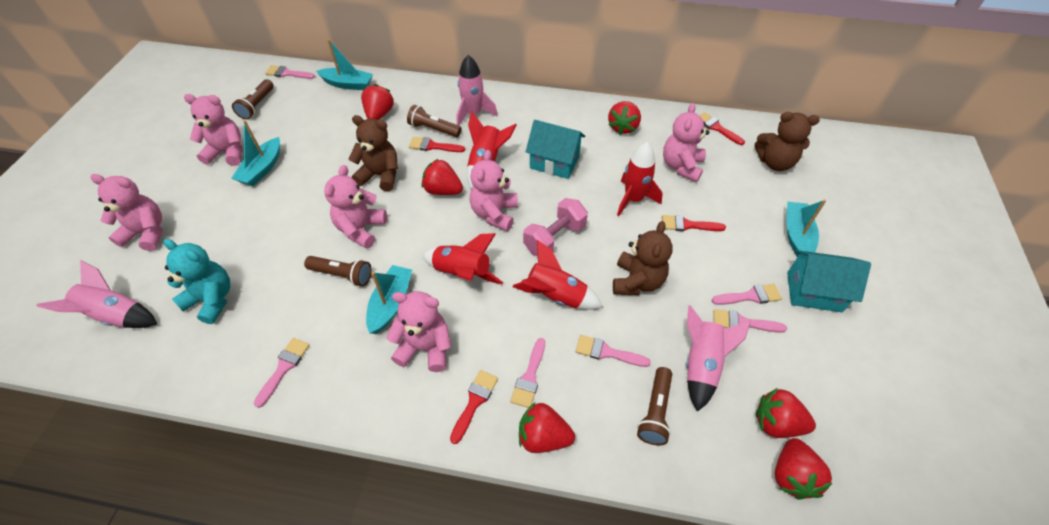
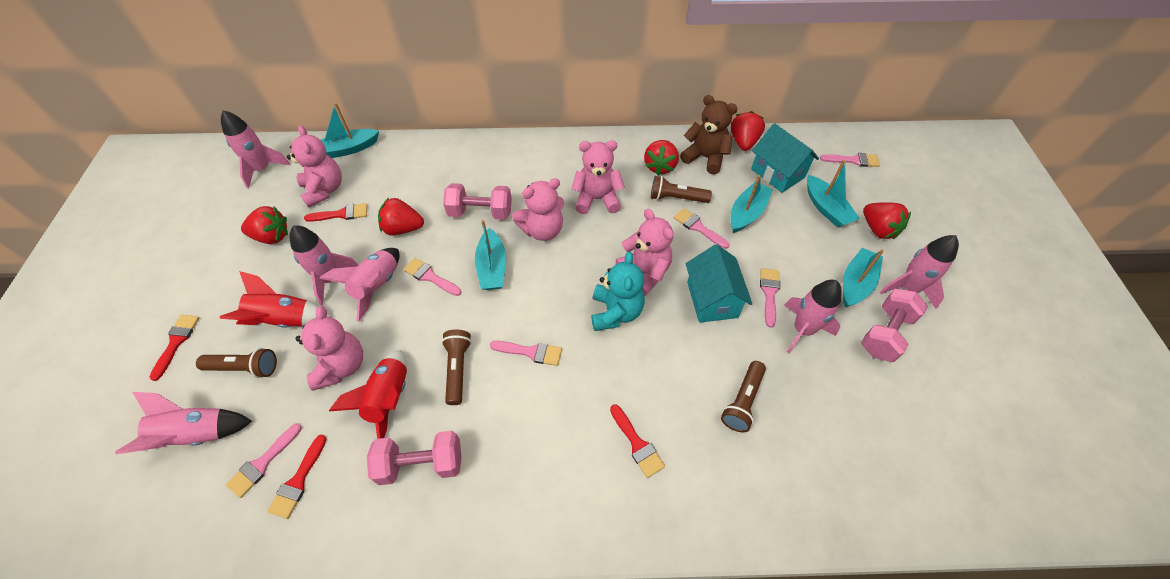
brown teddy bear: 3 -> 1
pink dumbbell: 1 -> 3
pink rocket: 3 -> 6
pink teddy bear: 6 -> 5
red rocket: 4 -> 2
red strawberry: 6 -> 5
turquoise boat: 4 -> 5

